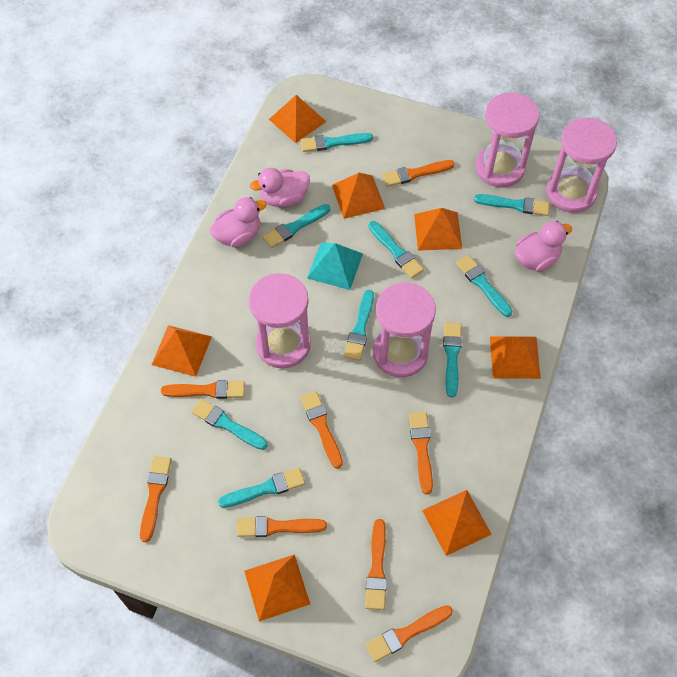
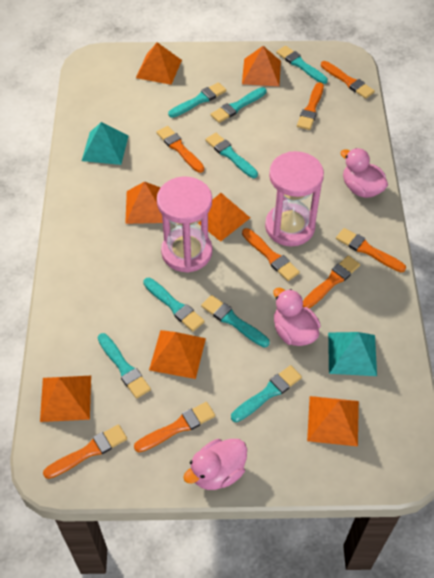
pink hourglass: 4 -> 2
turquoise brush: 9 -> 8
turquoise pyramid: 1 -> 2

